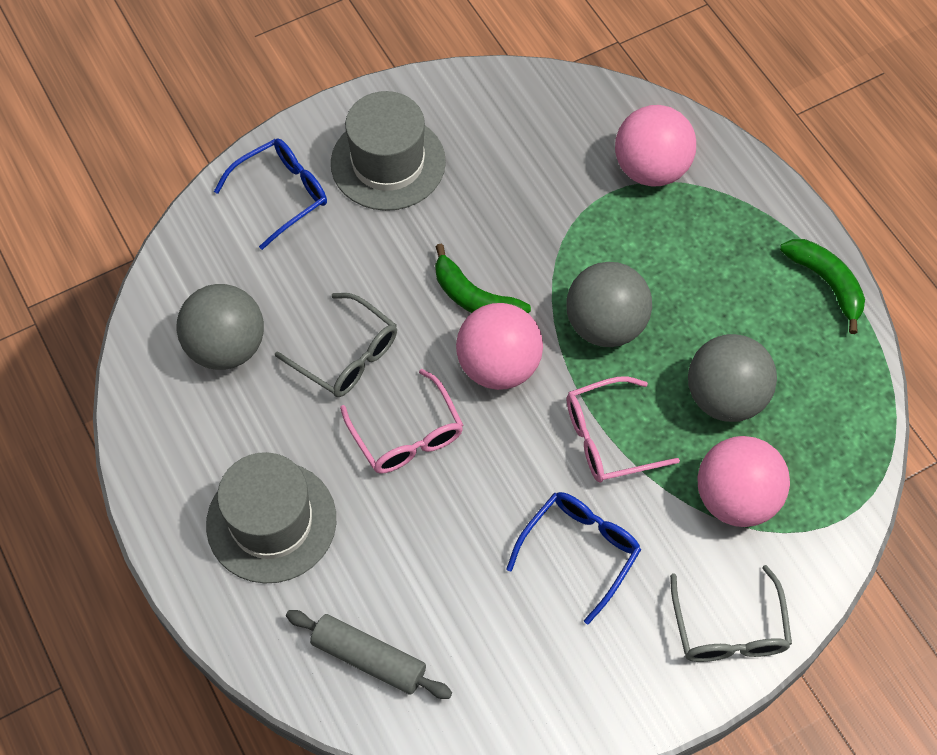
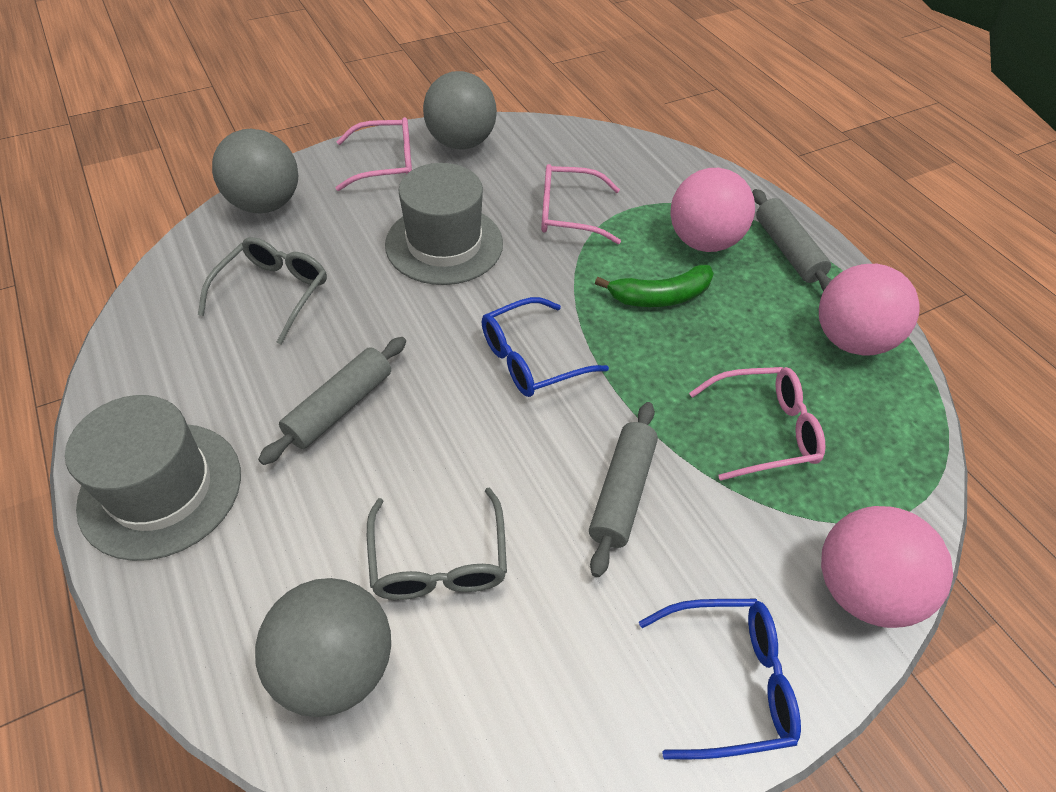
green banana: 2 -> 1
grey rolling pin: 1 -> 3
pink glasses: 2 -> 3

